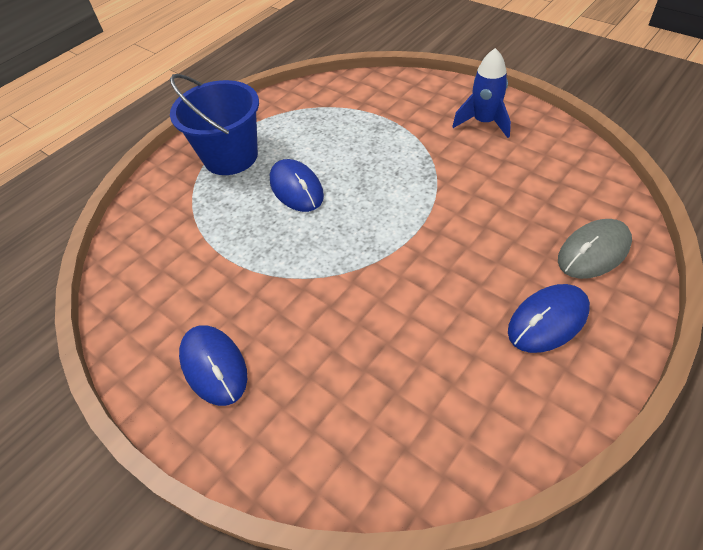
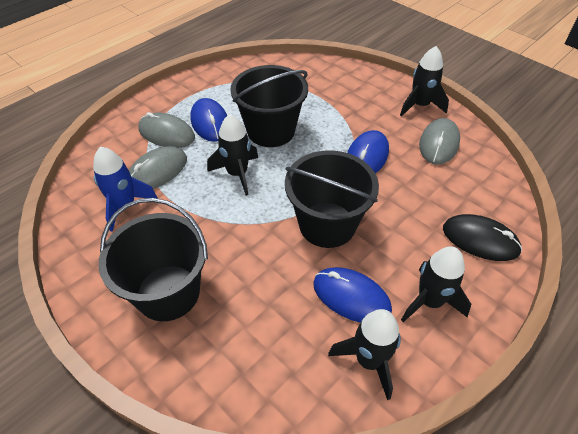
black bucket: 0 -> 3
black mouse: 0 -> 1
black rocket: 0 -> 4
blue bucket: 1 -> 0
grey mouse: 1 -> 3

